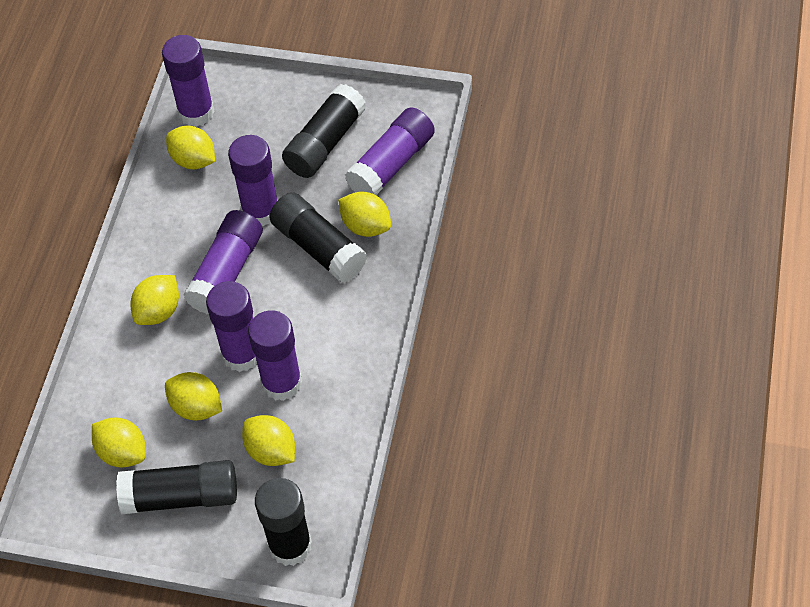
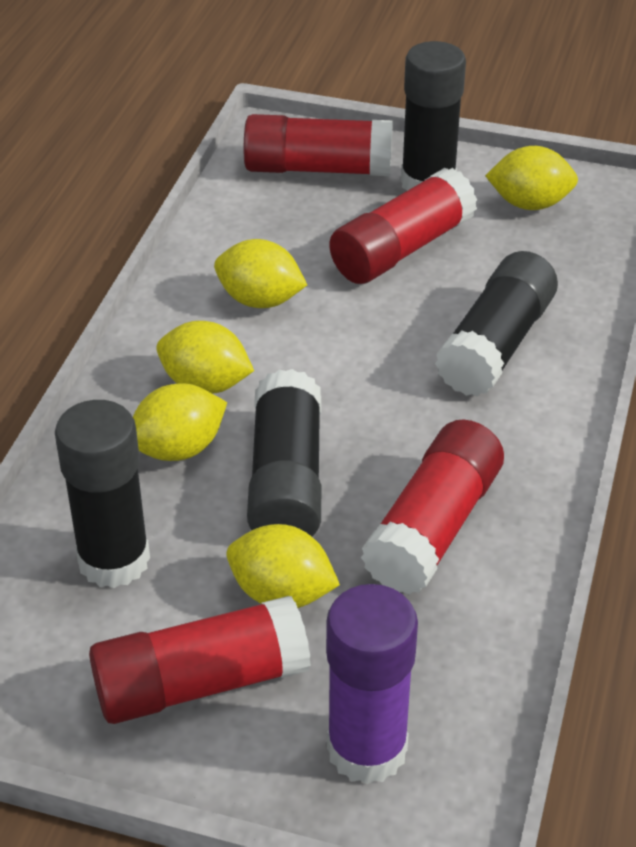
purple glue stick: 6 -> 1
red glue stick: 0 -> 4
yellow lemon: 6 -> 5

